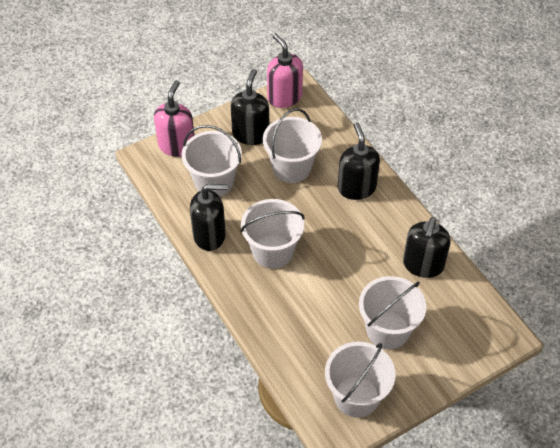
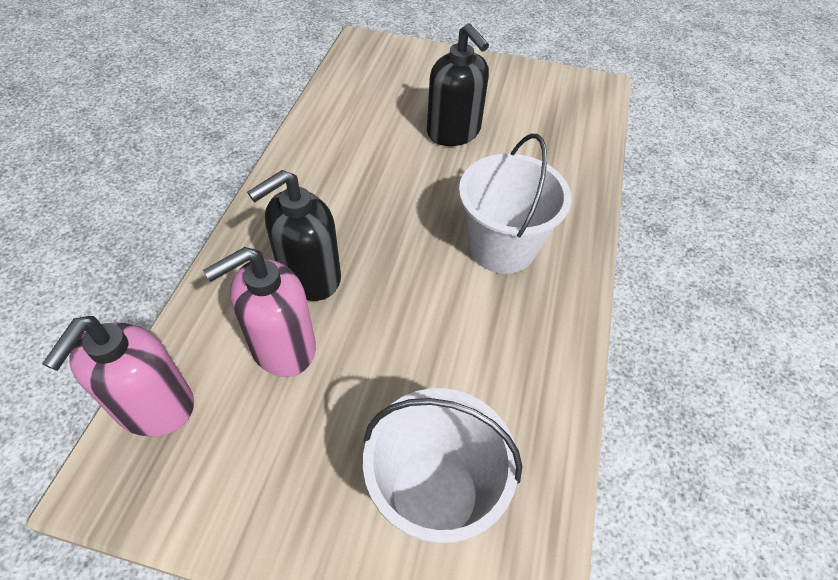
black soap dispenser: 4 -> 2
white bucket: 5 -> 2

